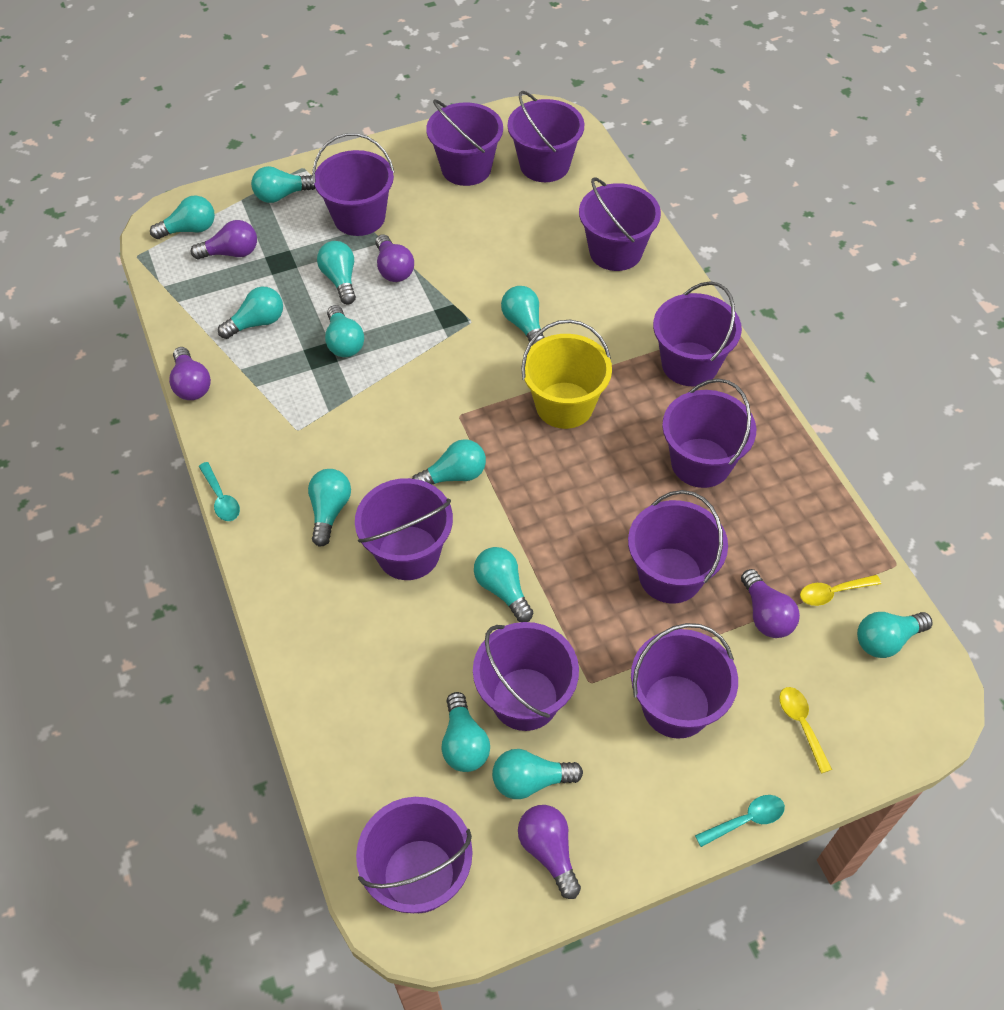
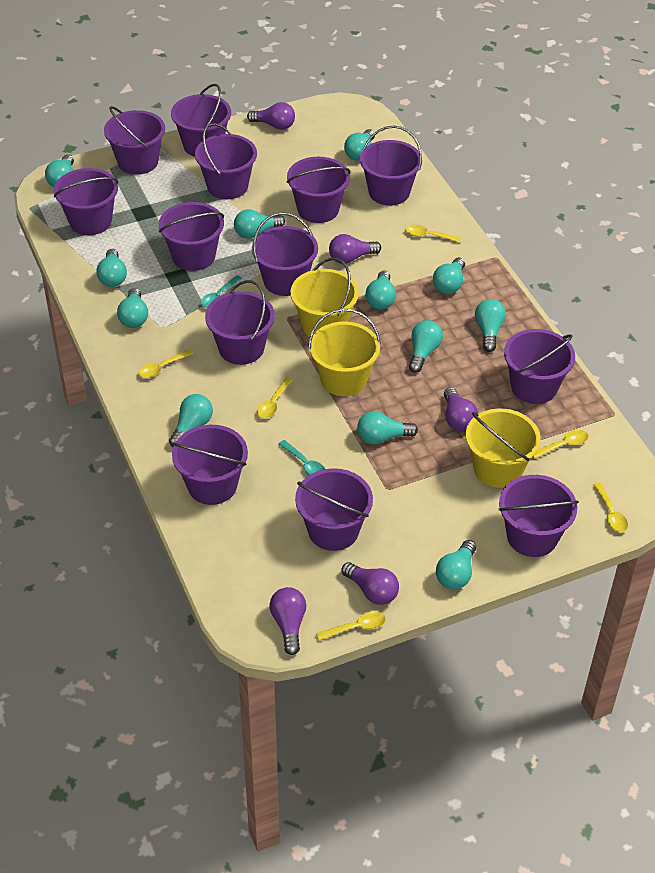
purple bucket: 11 -> 13
yellow bucket: 1 -> 3
yellow spoon: 2 -> 6

